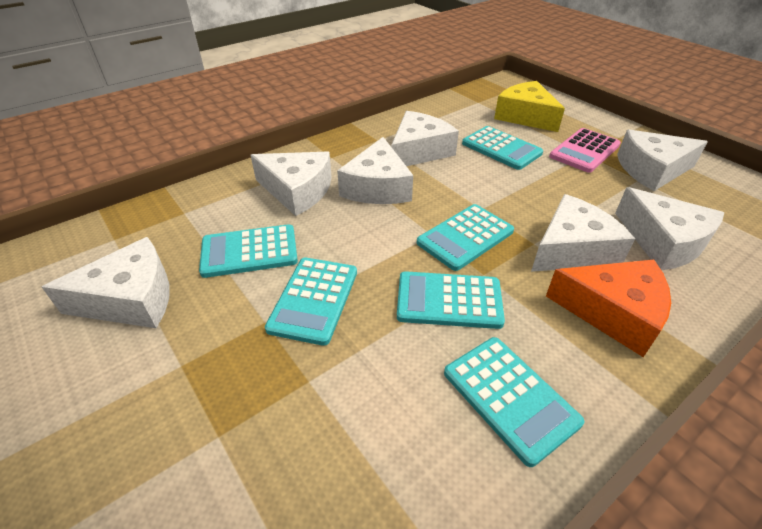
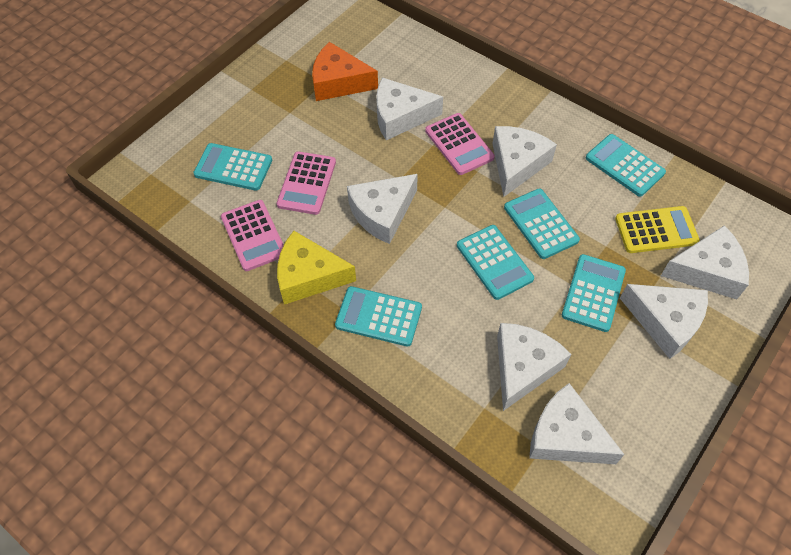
pink calculator: 1 -> 3
yellow calculator: 0 -> 1

